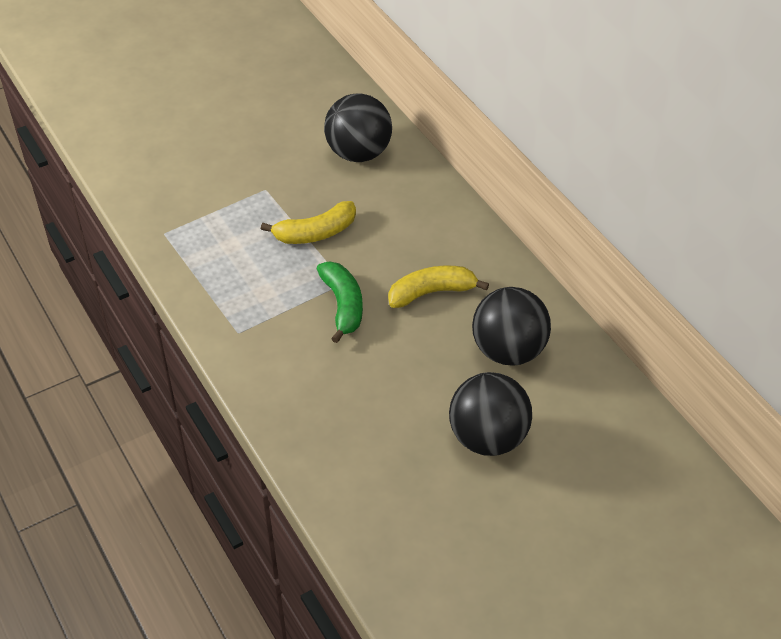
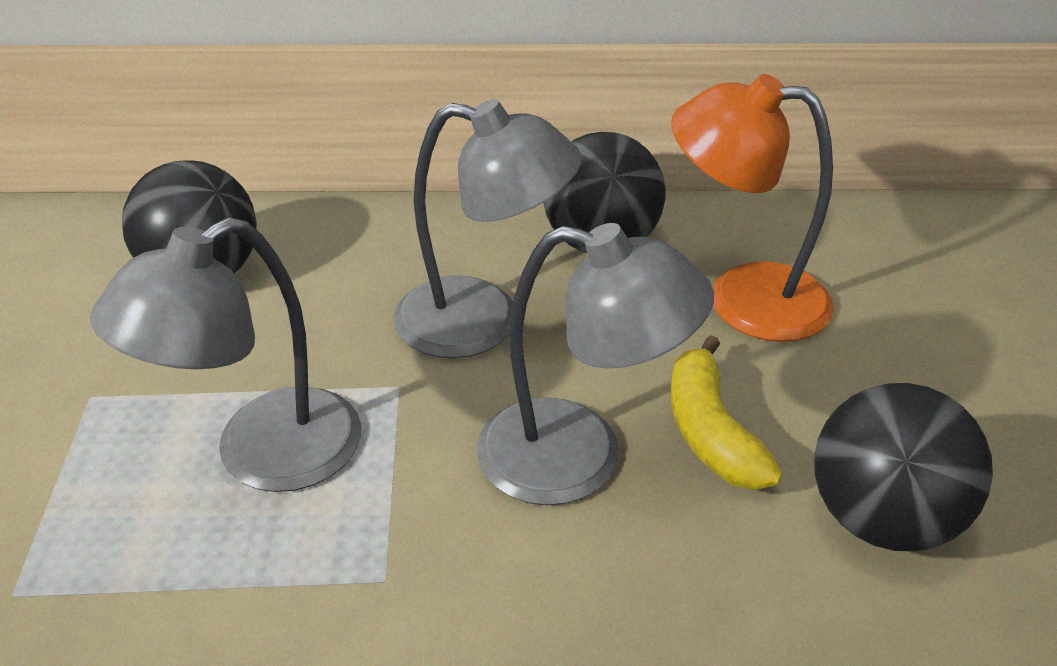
green banana: 1 -> 0
grey lamp: 0 -> 3
orange lamp: 0 -> 1
yellow banana: 2 -> 1

